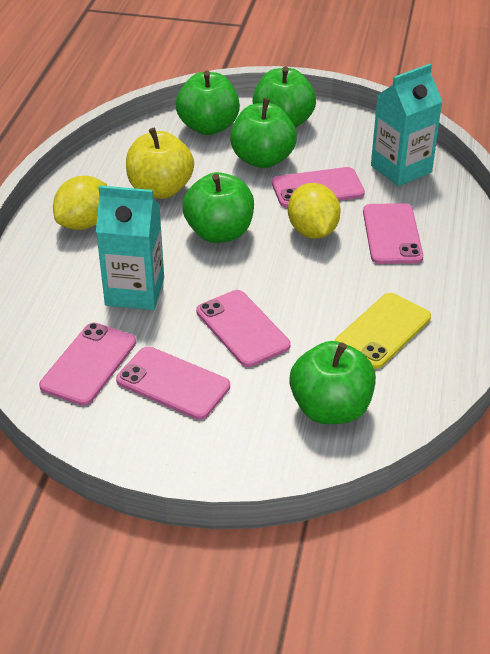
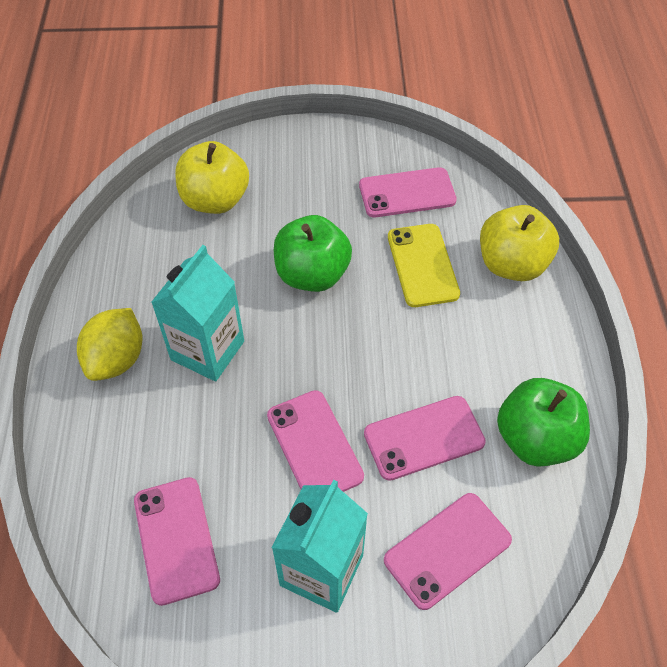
green apple: 5 -> 2
yellow apple: 1 -> 2
yellow lemon: 2 -> 1

